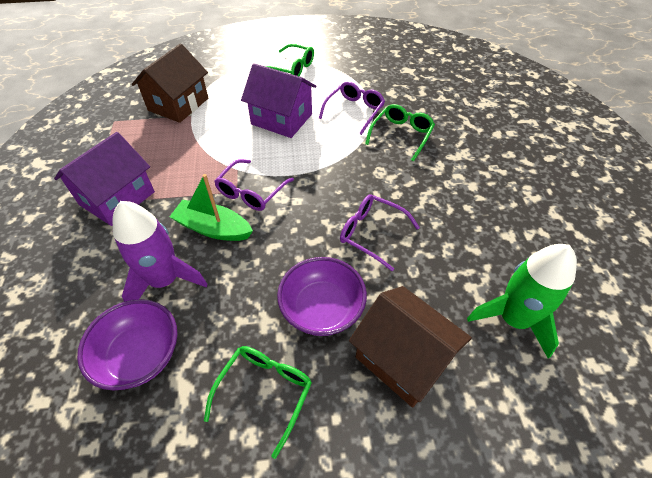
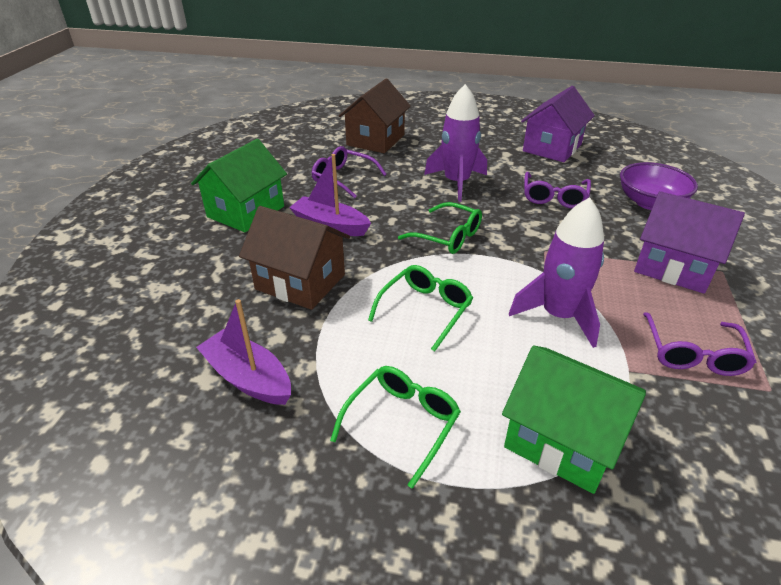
green boat: 1 -> 0
green house: 0 -> 2
green rocket: 1 -> 0
purple boat: 0 -> 2
purple bowl: 2 -> 1
purple rocket: 1 -> 2

